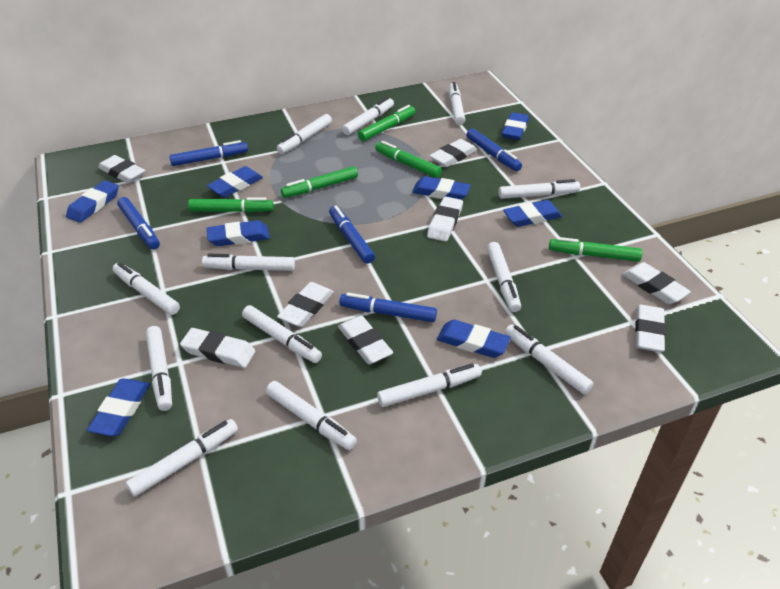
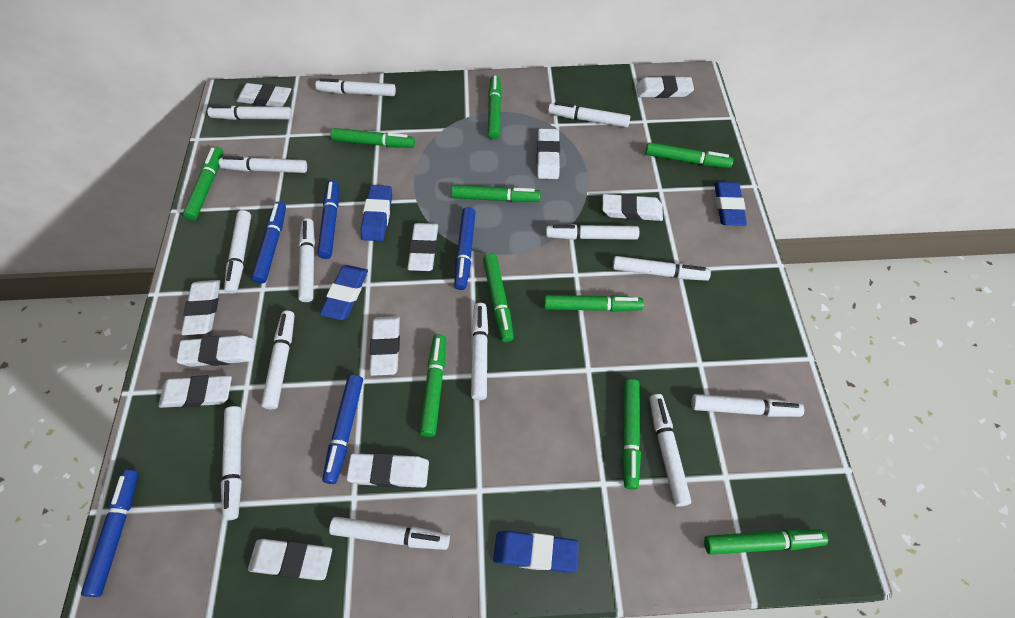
blue eraser: 8 -> 4
green marker: 5 -> 10
white eraser: 8 -> 11
white marker: 13 -> 14

